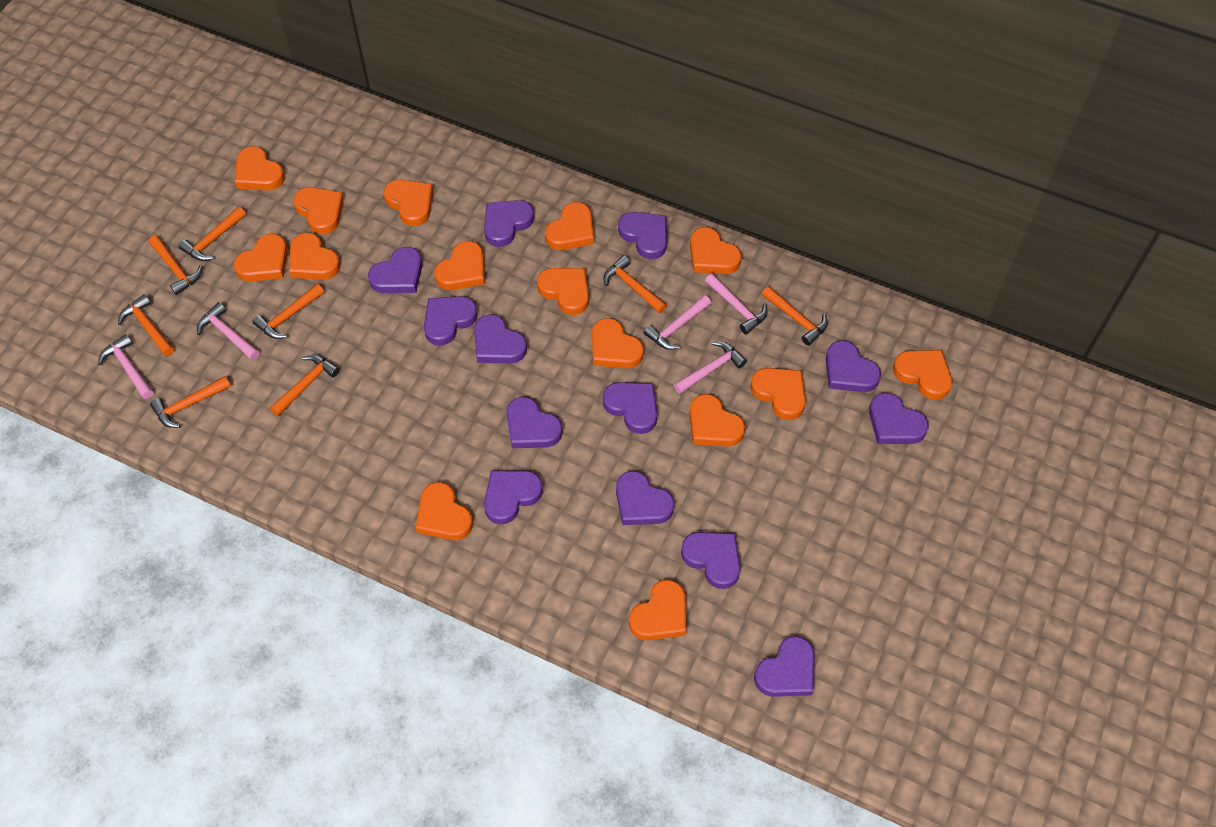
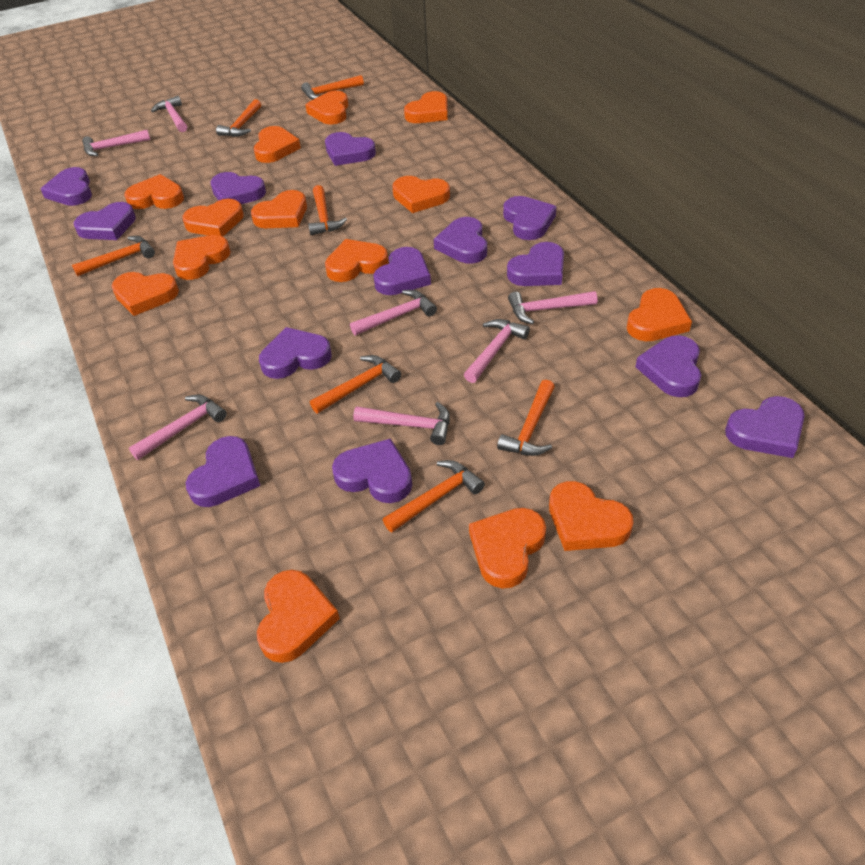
orange hammer: 8 -> 7
orange heart: 15 -> 14
pink hammer: 5 -> 7

